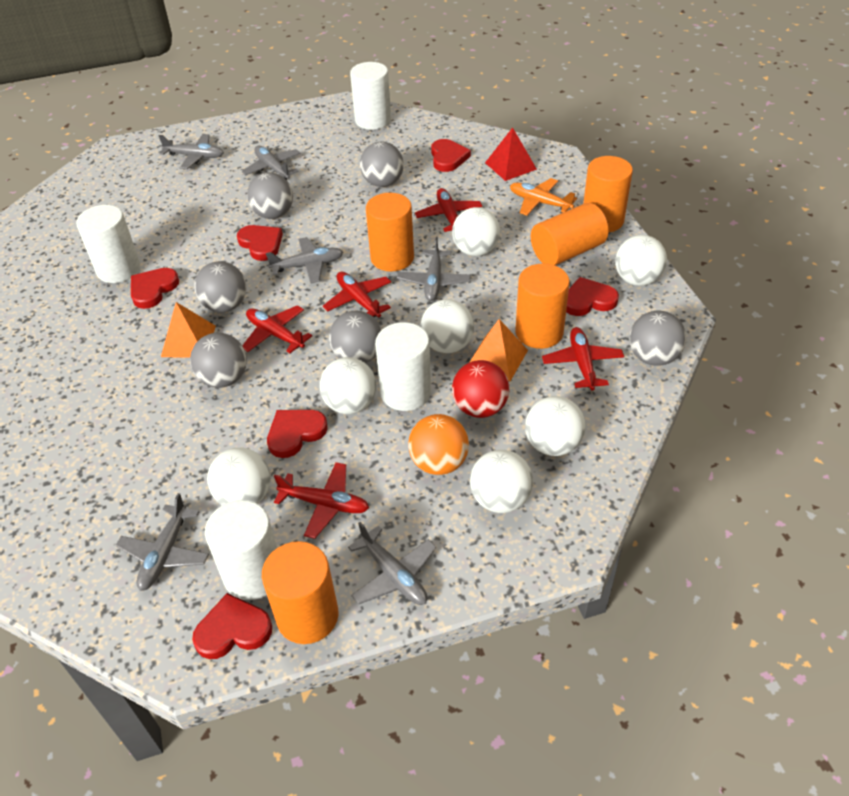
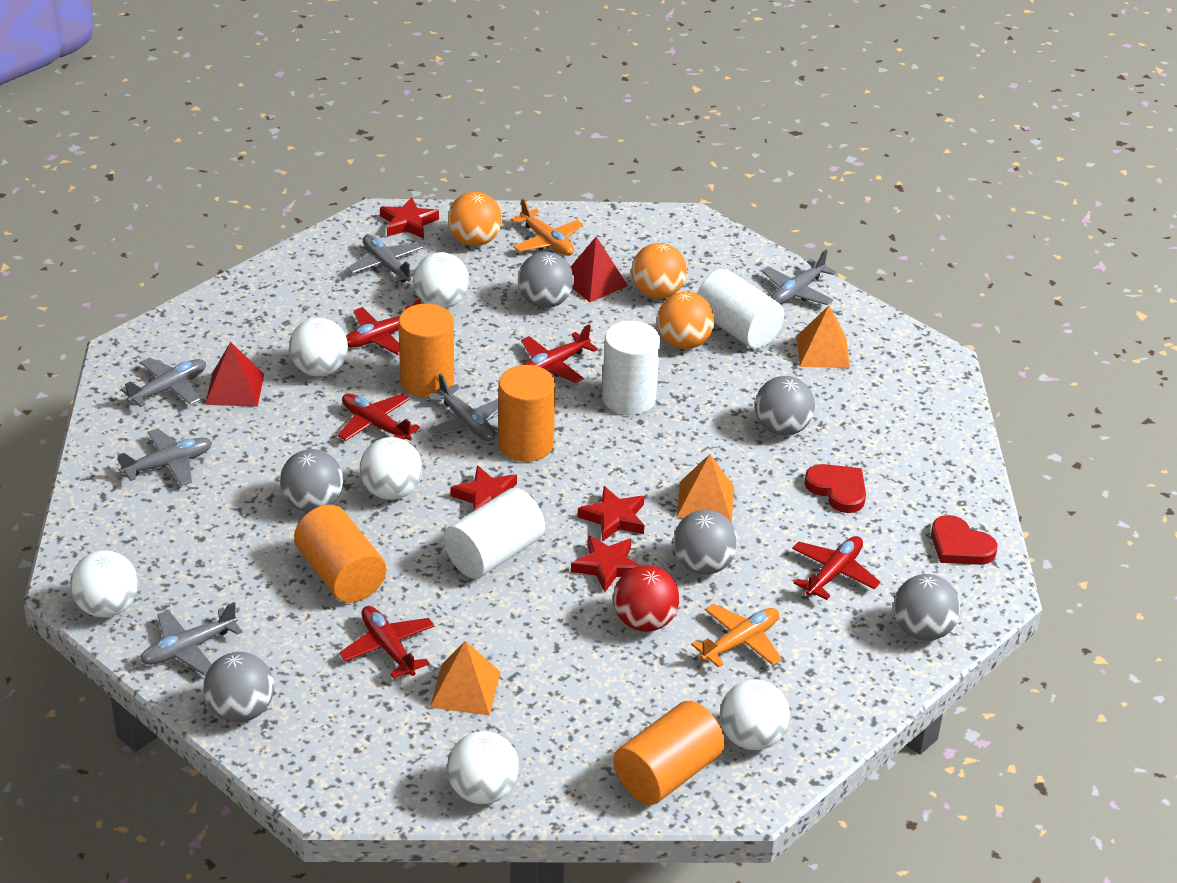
orange ball: 1 -> 3
orange cylinder: 5 -> 4
orange plane: 1 -> 2
orange pyramid: 2 -> 3
red heart: 6 -> 2
red pyramid: 1 -> 2
red star: 0 -> 4
white ball: 7 -> 6
white cylinder: 4 -> 3

